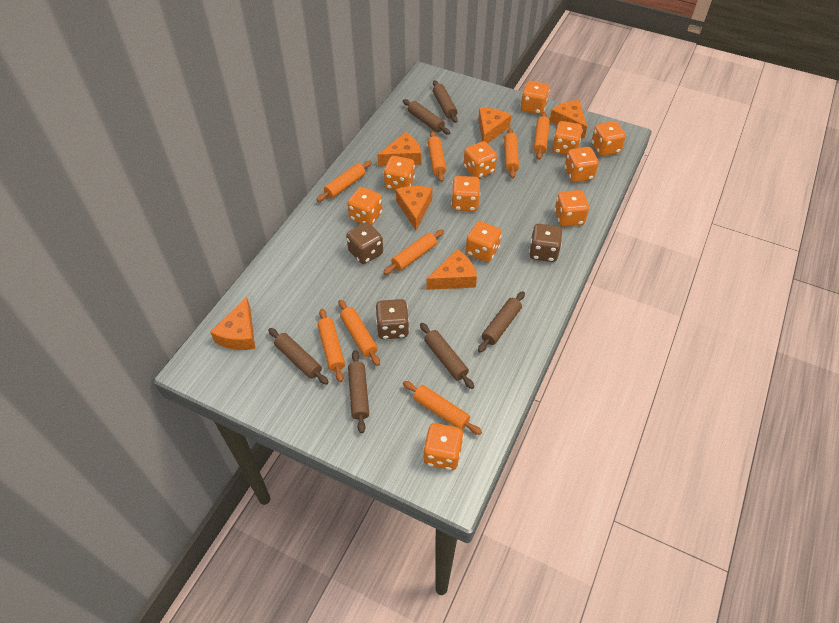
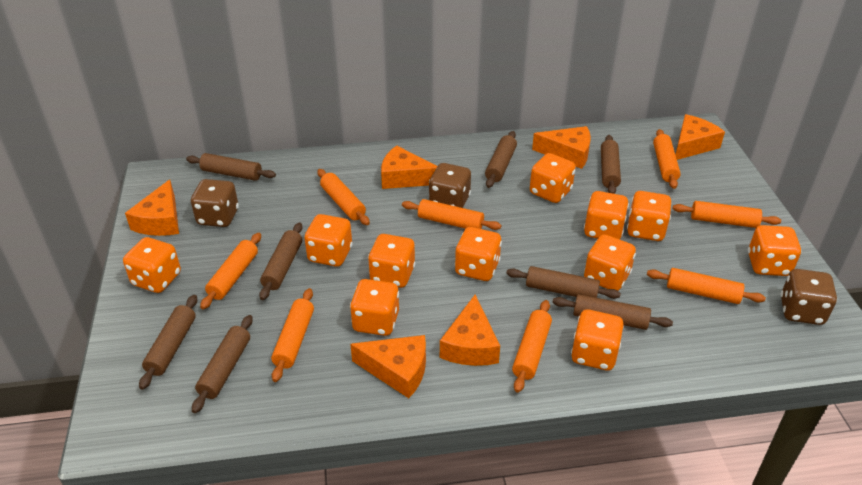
brown rolling pin: 6 -> 8

